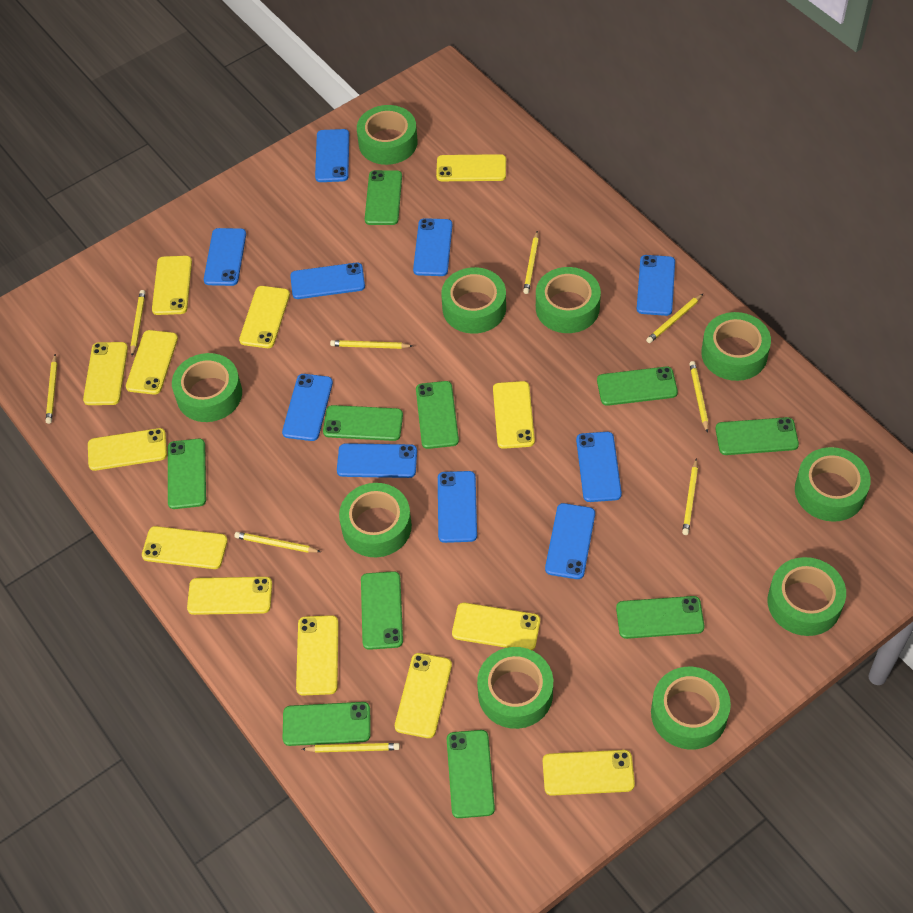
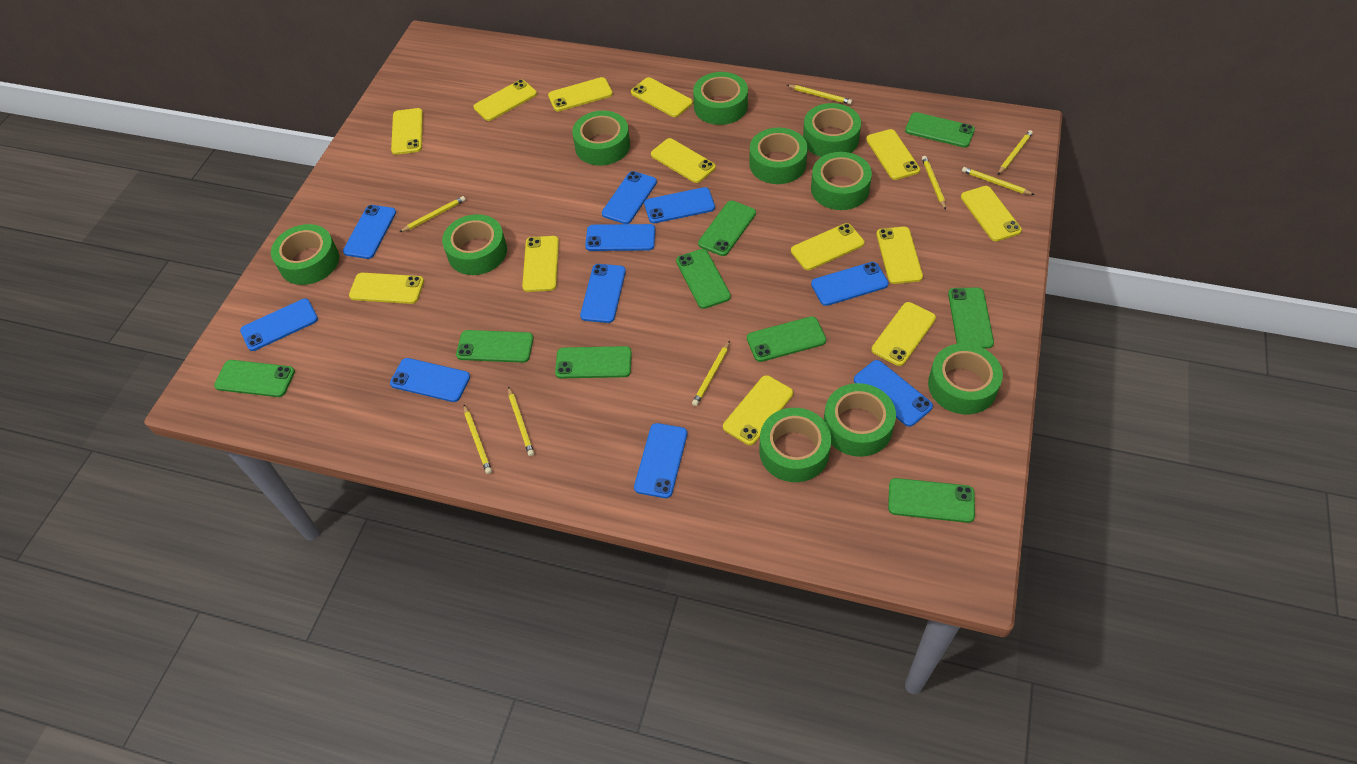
green phone: 10 -> 9
yellow pencil: 9 -> 8

